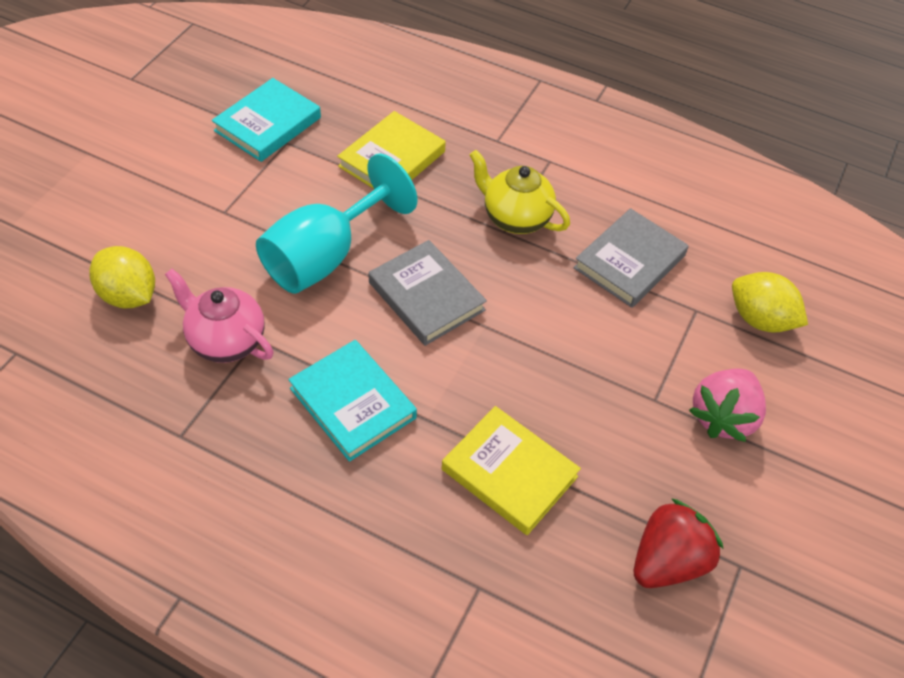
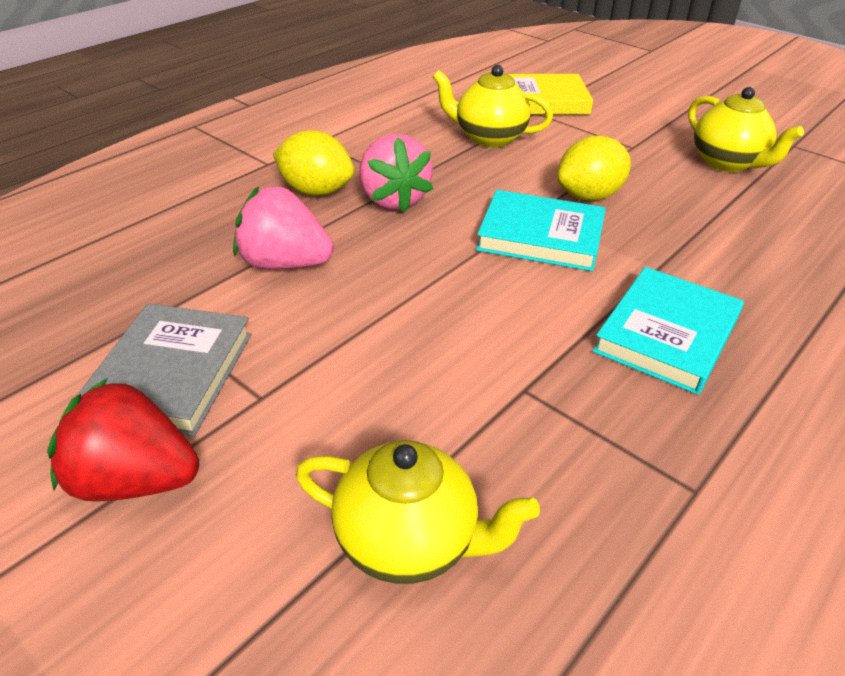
grey book: 2 -> 1
pink strawberry: 1 -> 2
pink teapot: 1 -> 0
turquoise goblet: 1 -> 0
yellow book: 2 -> 1
yellow teapot: 1 -> 3

